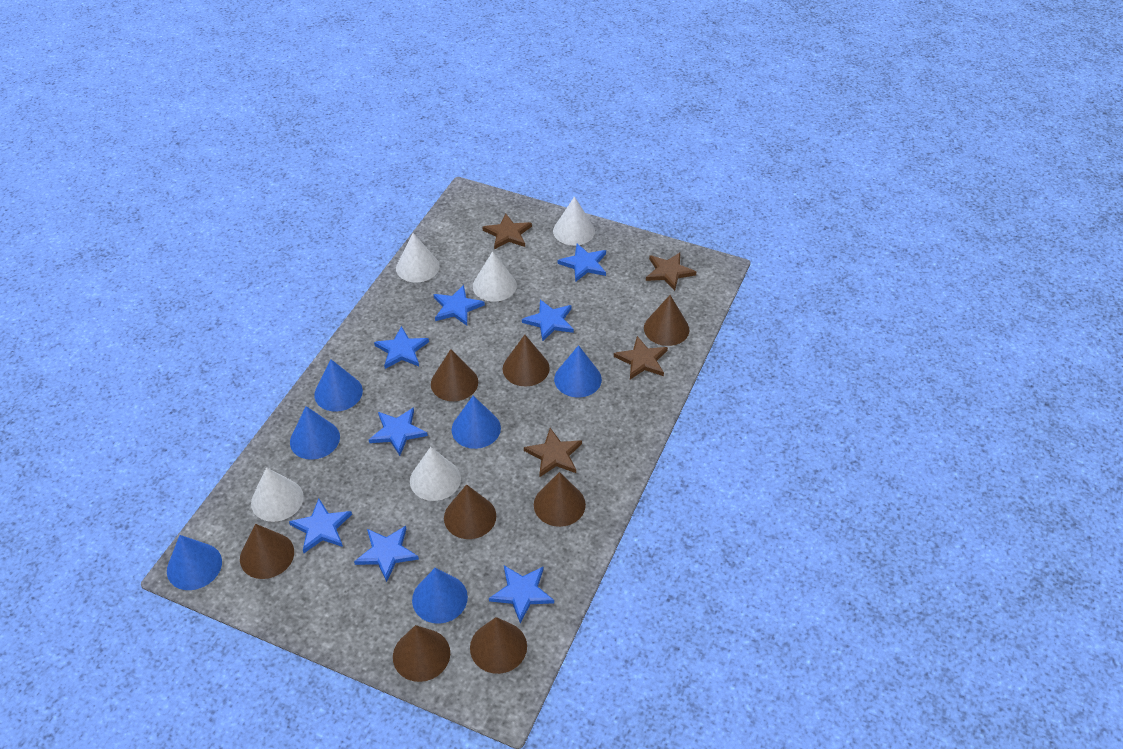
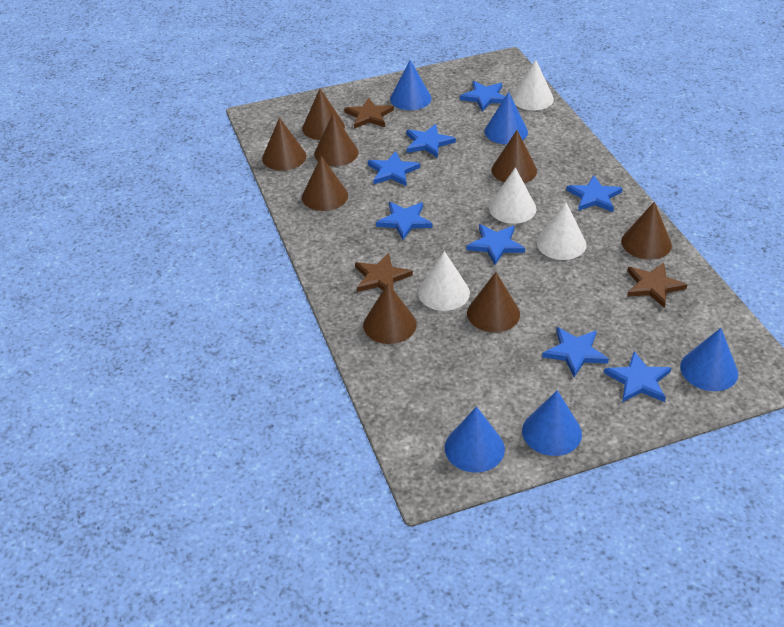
blue cone: 6 -> 5
brown star: 4 -> 3
white cone: 5 -> 4

